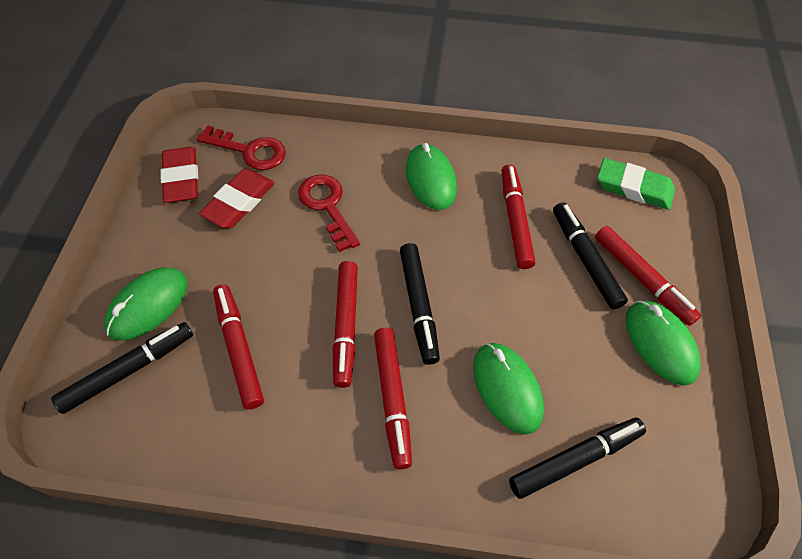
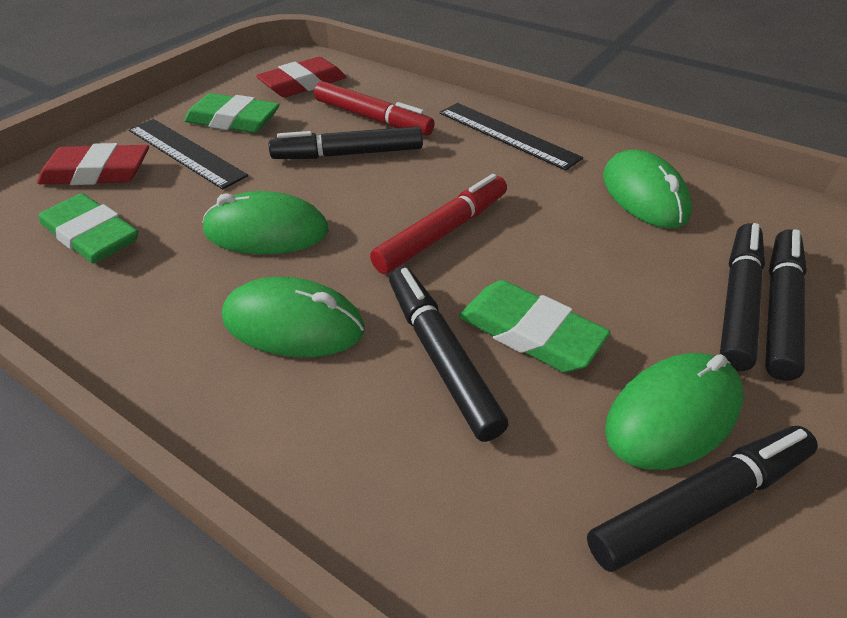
black marker: 4 -> 5
black ruler: 0 -> 2
green eraser: 1 -> 3
red key: 2 -> 0
red marker: 5 -> 2

